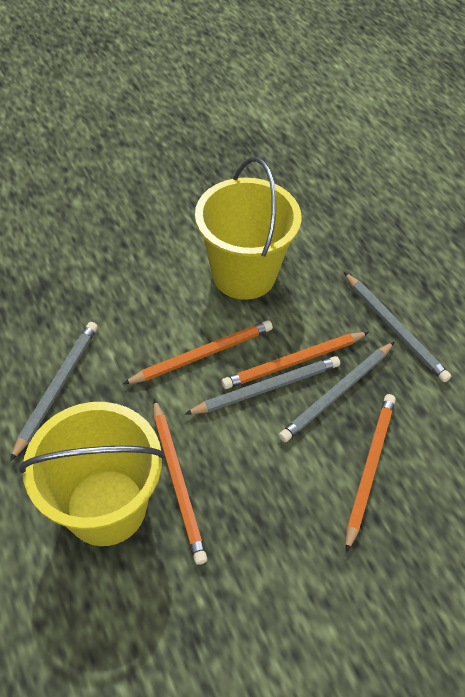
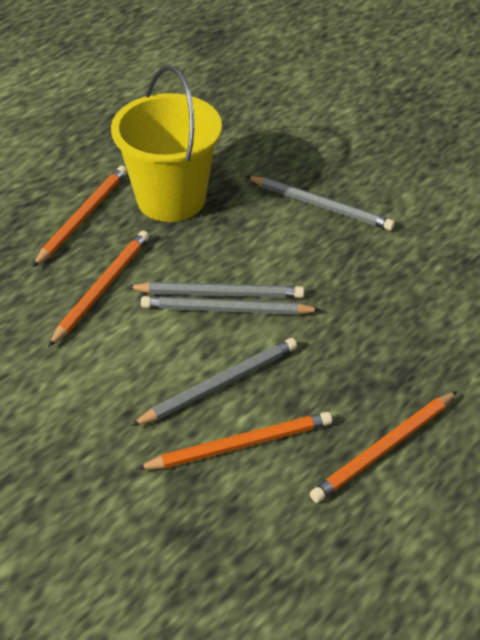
yellow bucket: 2 -> 1

